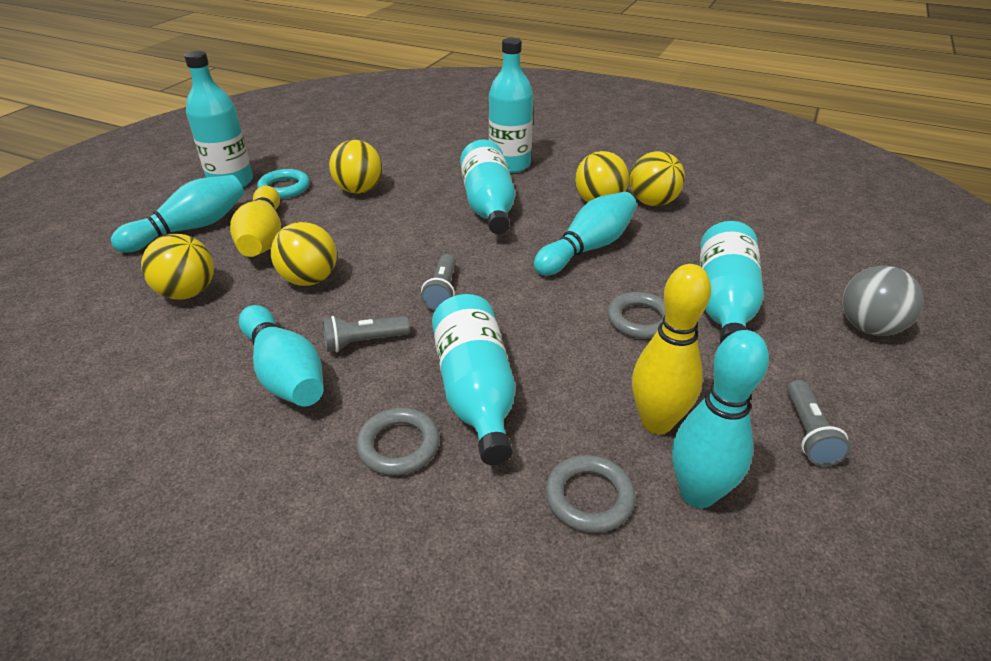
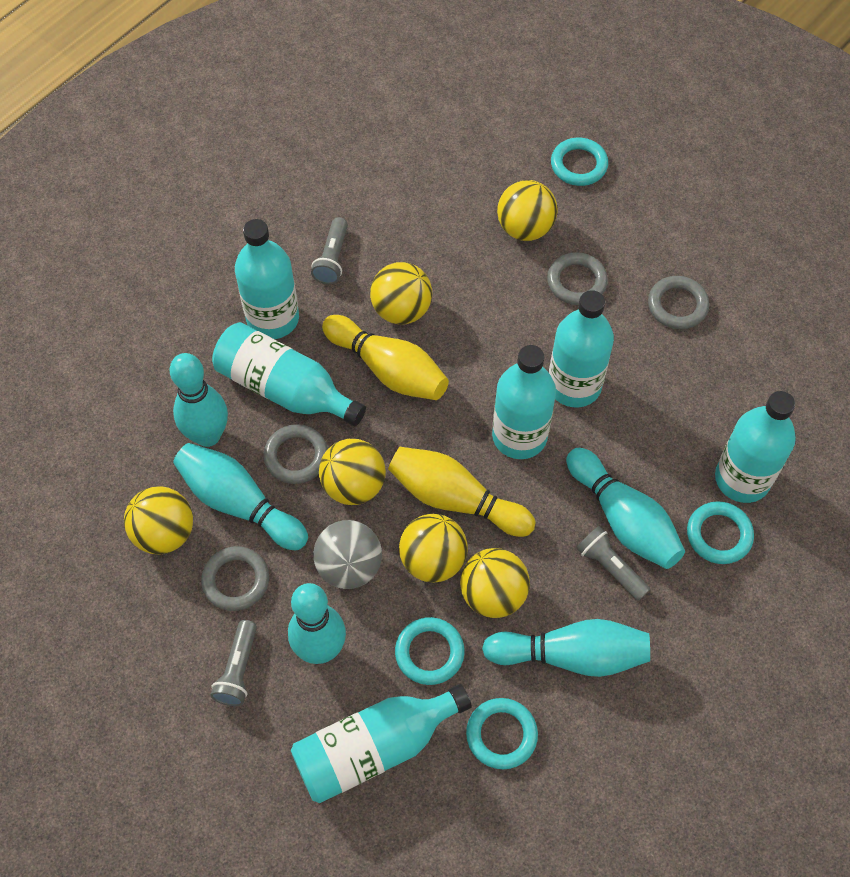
grey ring: 3 -> 4
turquoise bottle: 5 -> 6
turquoise bowling pin: 4 -> 5
turquoise ring: 1 -> 4
yellow ball: 5 -> 6

